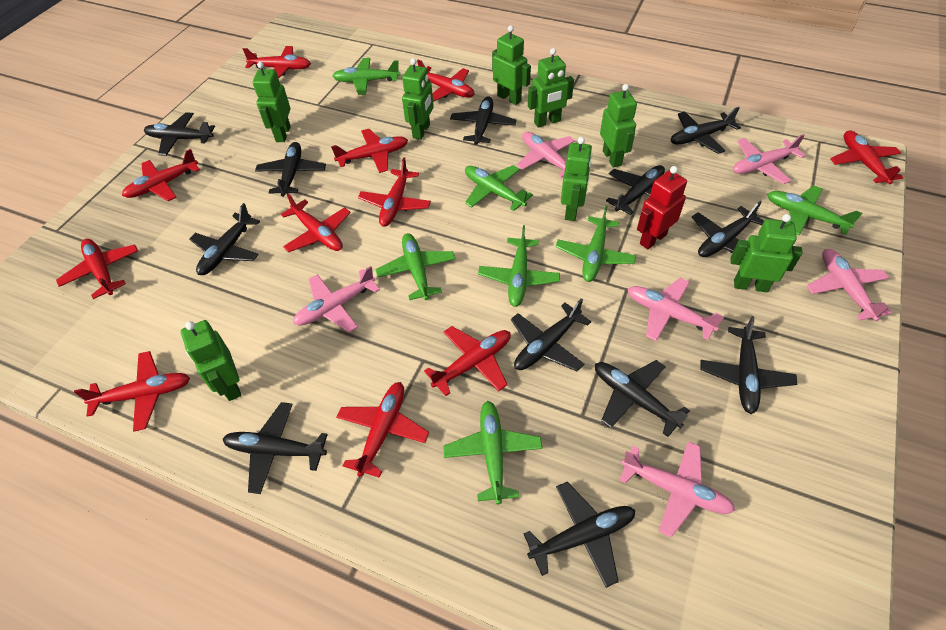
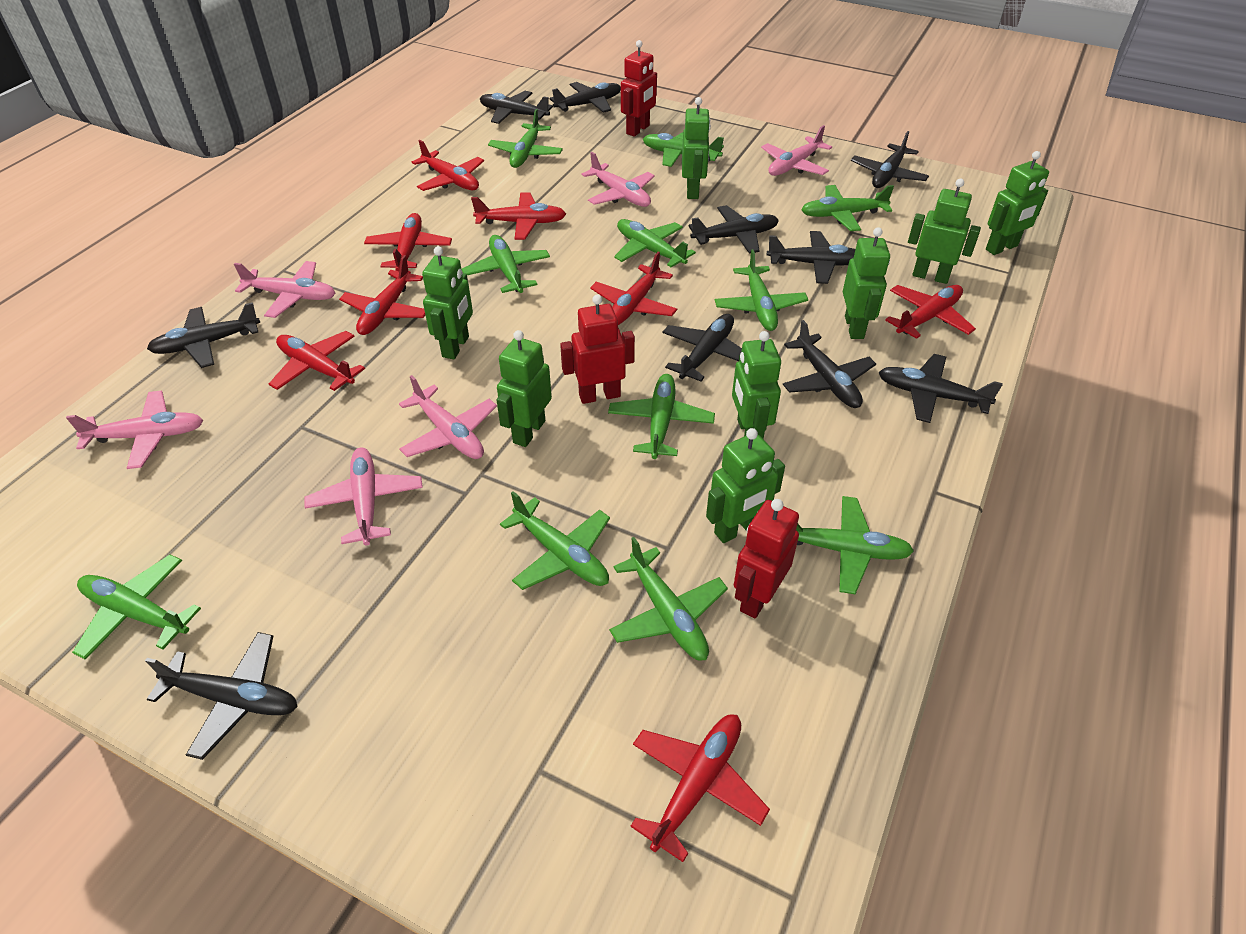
black plane: 12 -> 10
green plane: 7 -> 11
red plane: 11 -> 8
red robot: 1 -> 3

